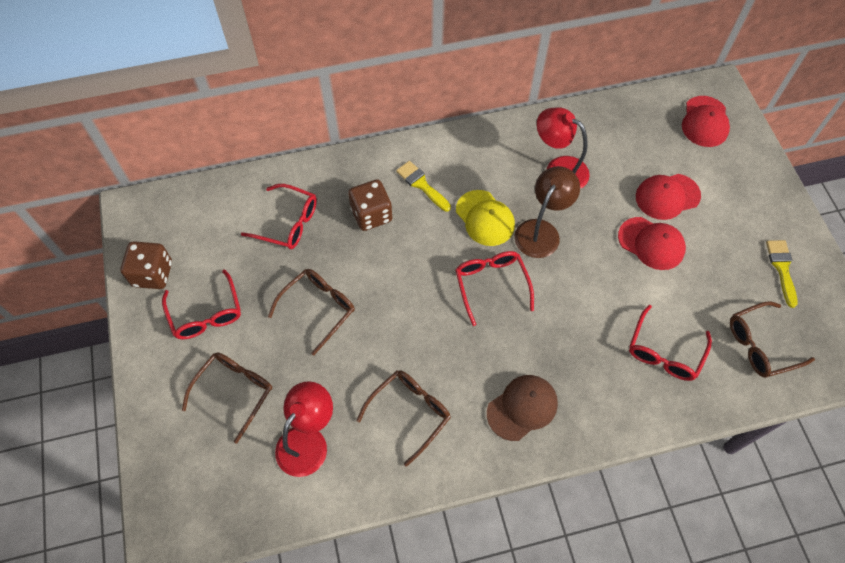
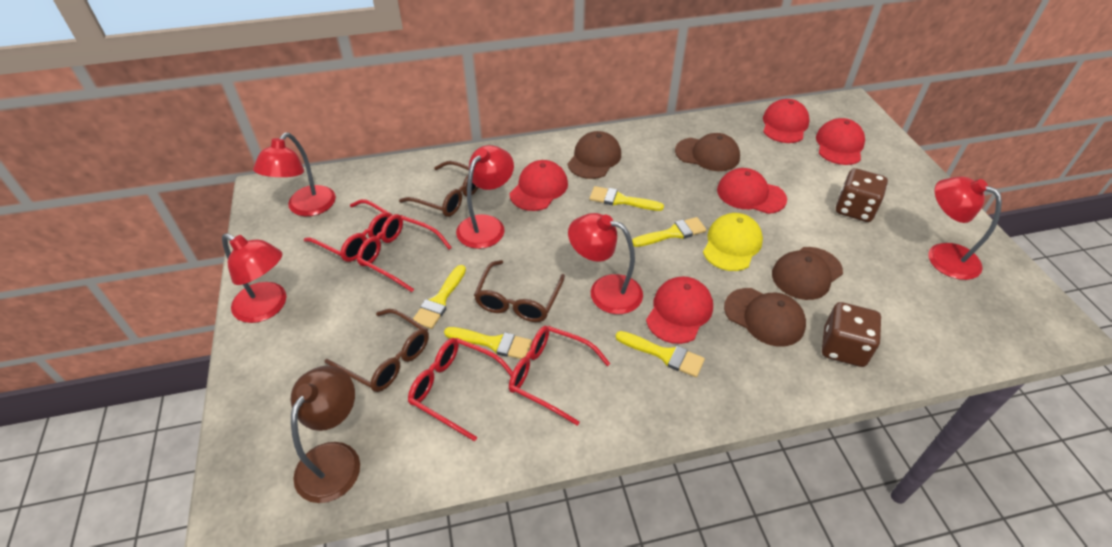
brown cap: 1 -> 4
brown glasses: 4 -> 3
red cap: 3 -> 5
red lamp: 2 -> 5
yellow brush: 2 -> 5

